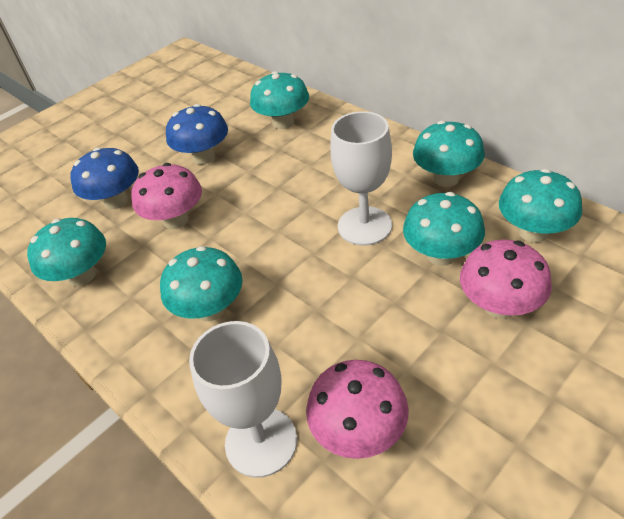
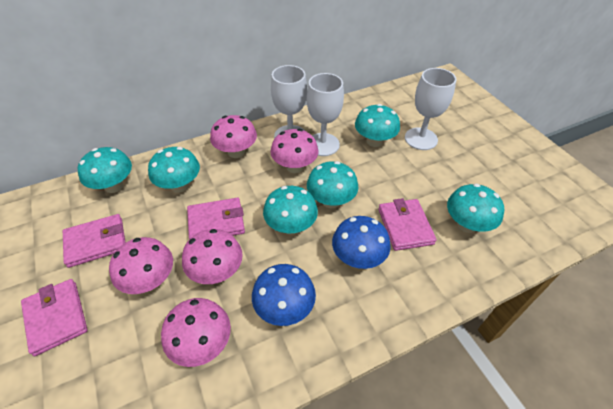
pink mushroom: 3 -> 5
pink wallet: 0 -> 4
white goblet: 2 -> 3

